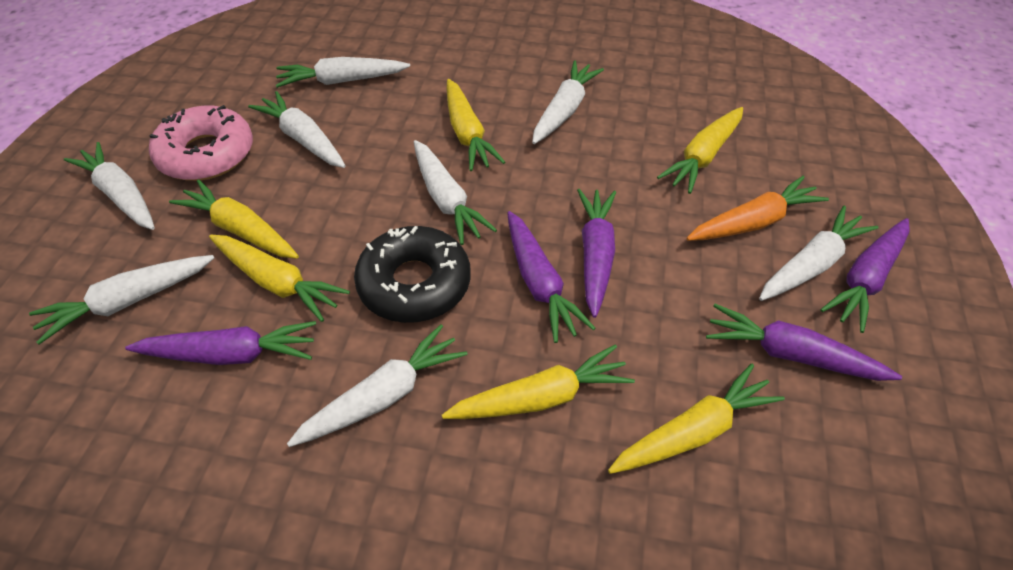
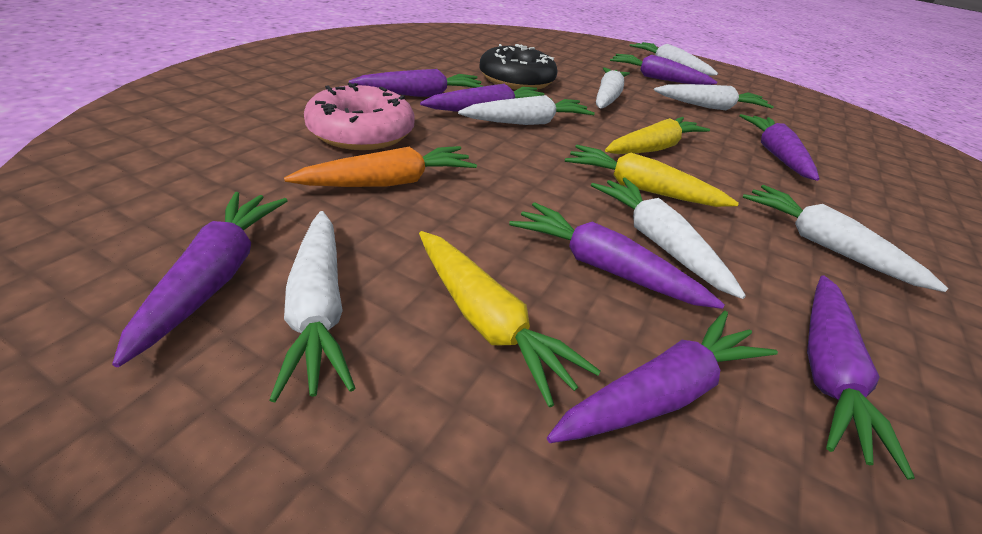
purple carrot: 5 -> 8
white carrot: 8 -> 7
yellow carrot: 6 -> 3

